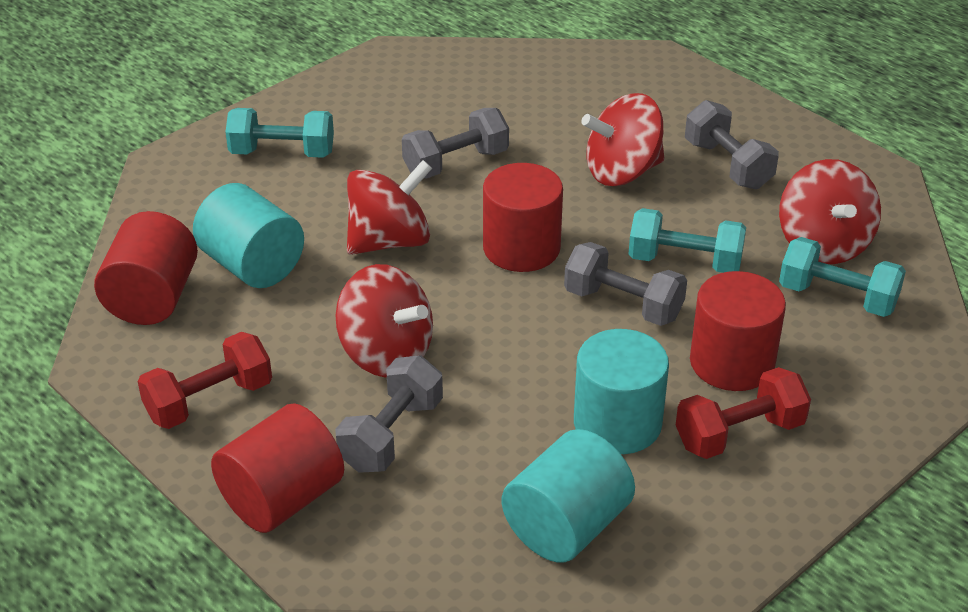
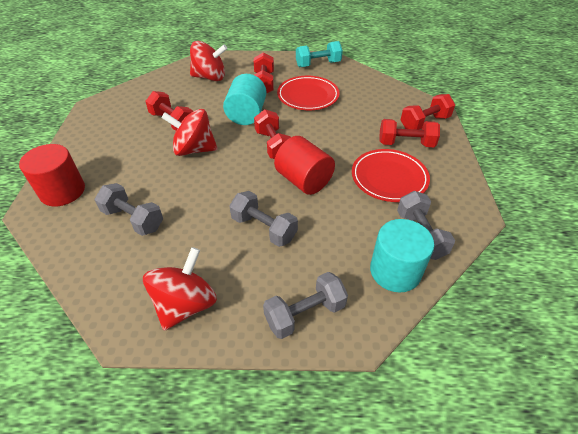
red cylinder: 4 -> 2
red dumbbell: 2 -> 5
red plate: 0 -> 2
red spinning top: 4 -> 3
turquoise cylinder: 3 -> 2
turquoise dumbbell: 3 -> 1

